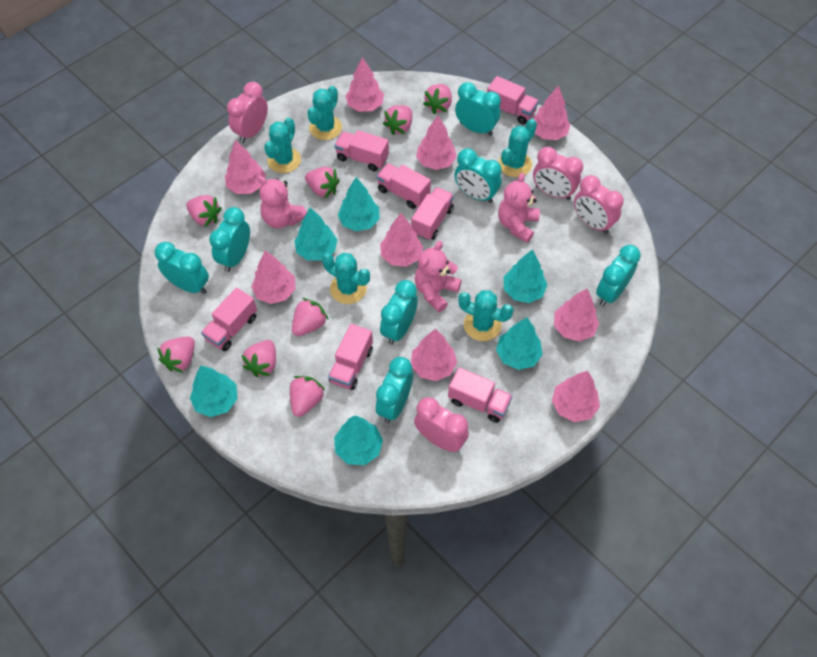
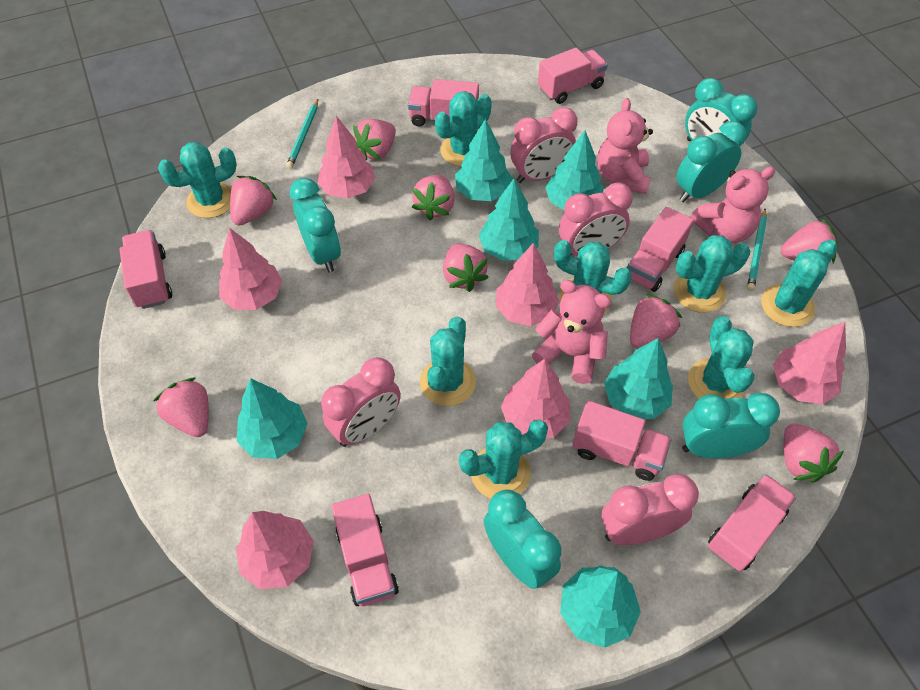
pink tree: 9 -> 6
turquoise cactus: 5 -> 8
turquoise clock: 7 -> 5
turquoise pencil: 0 -> 2

